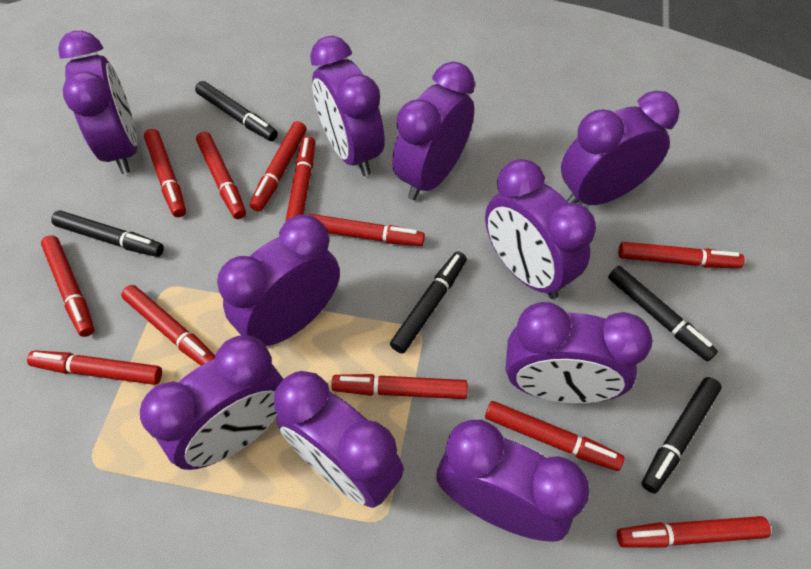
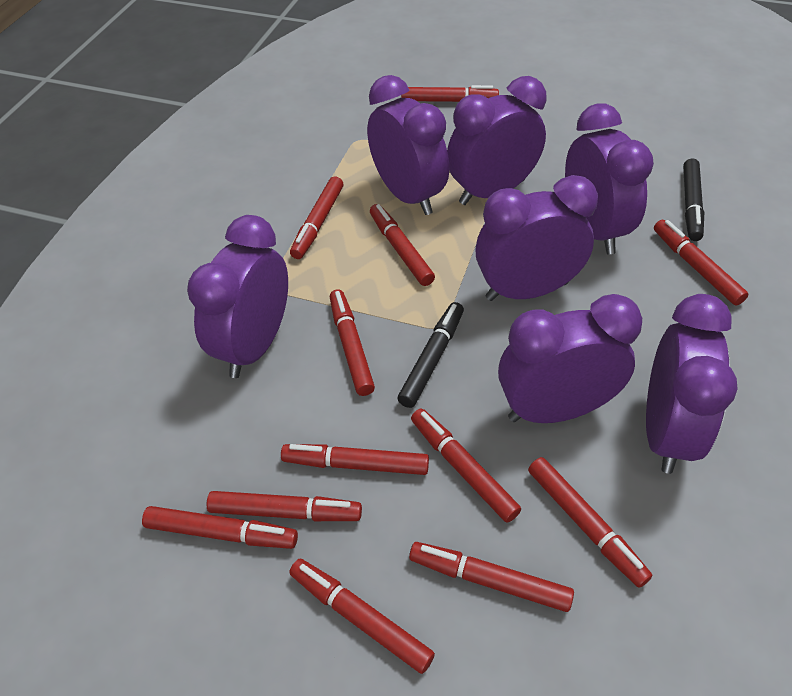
black marker: 5 -> 2
purple clock: 10 -> 7

